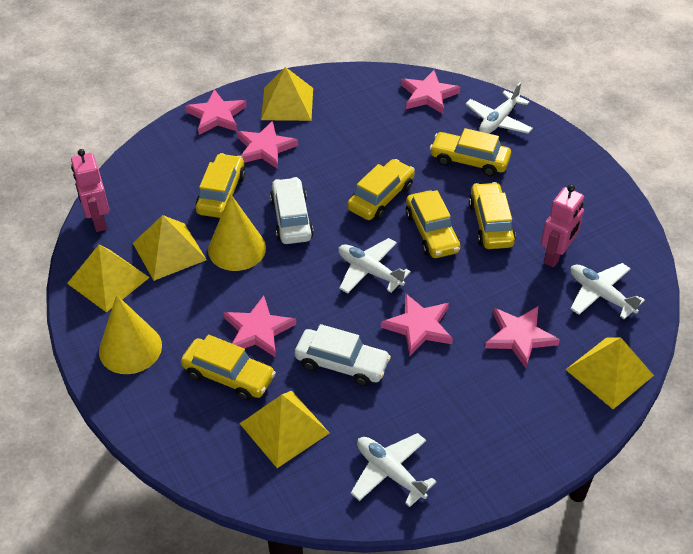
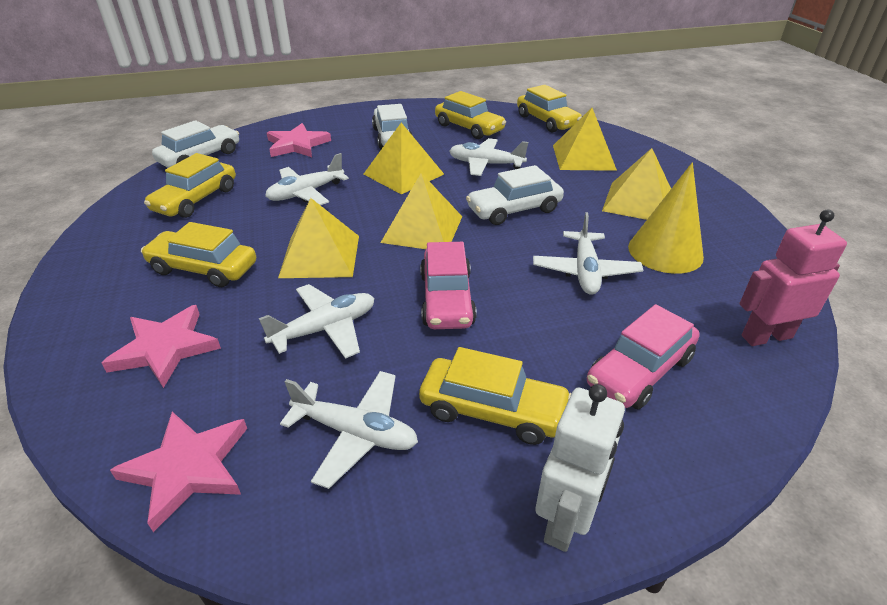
pink car: 0 -> 2
pink robot: 2 -> 1
pink star: 6 -> 3
white car: 2 -> 3
white plane: 4 -> 5
white robot: 0 -> 1
yellow car: 6 -> 5
yellow cone: 2 -> 1

